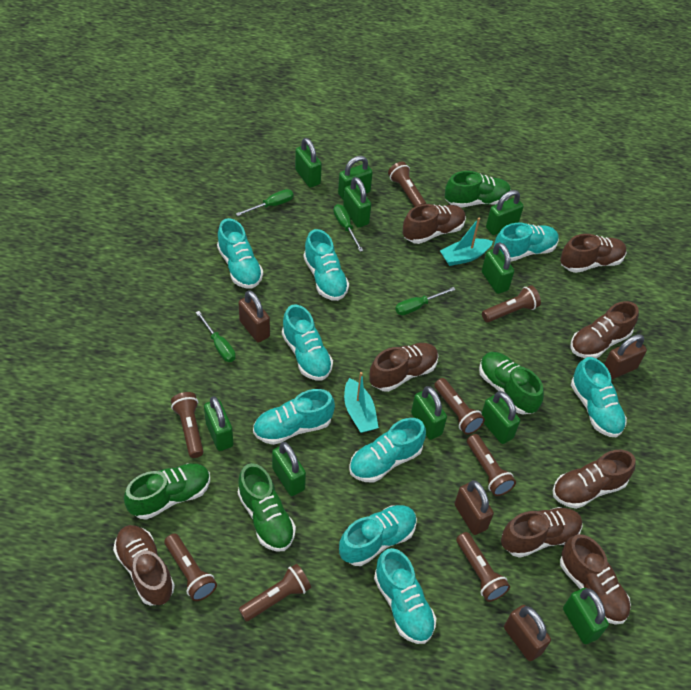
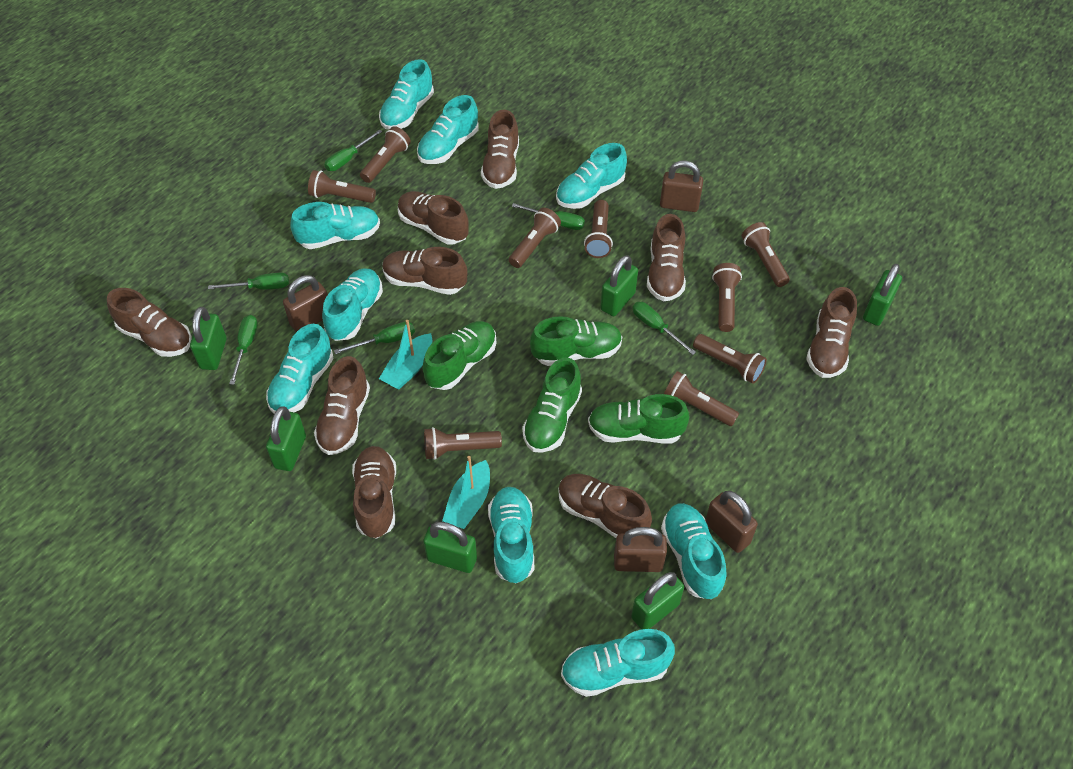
brown flashlight: 8 -> 9
brown shoe: 8 -> 9
green padlock: 10 -> 6
green screwdriver: 4 -> 6

